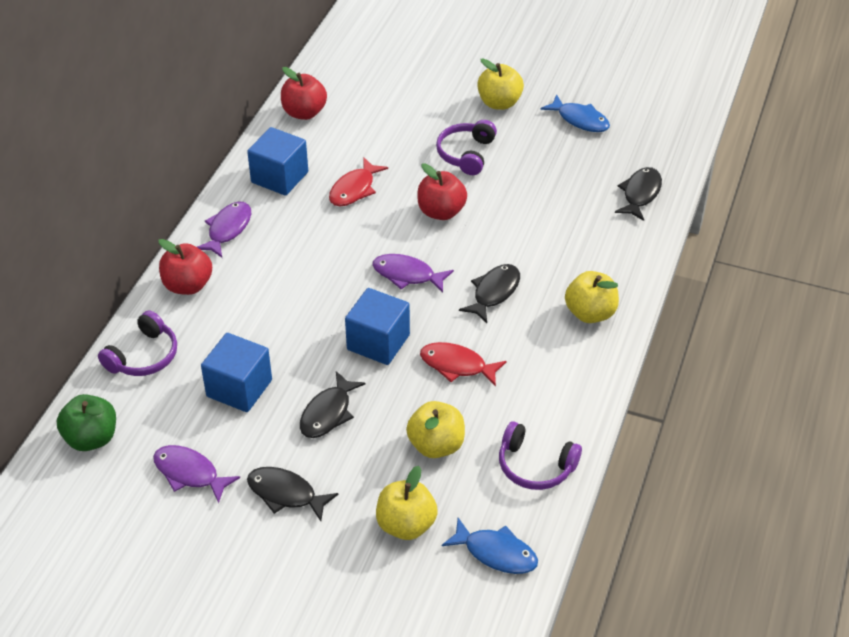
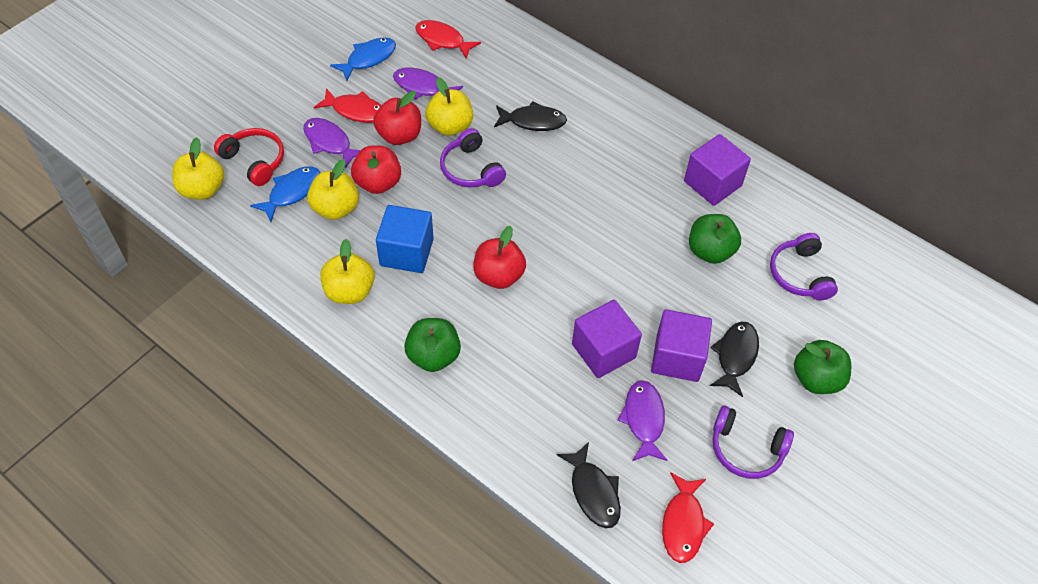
black fish: 4 -> 3
blue cube: 3 -> 1
green apple: 1 -> 3
purple cube: 0 -> 3
red fish: 2 -> 3
red headphones: 0 -> 1

